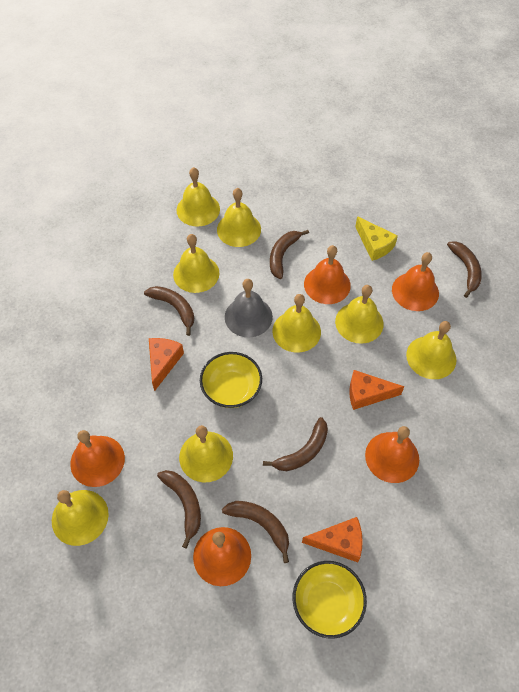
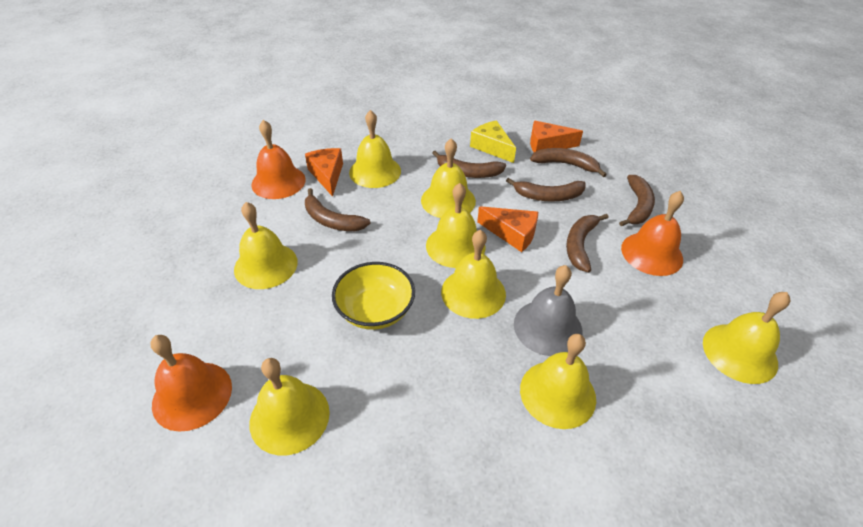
orange bell: 5 -> 3
yellow bowl: 2 -> 1

